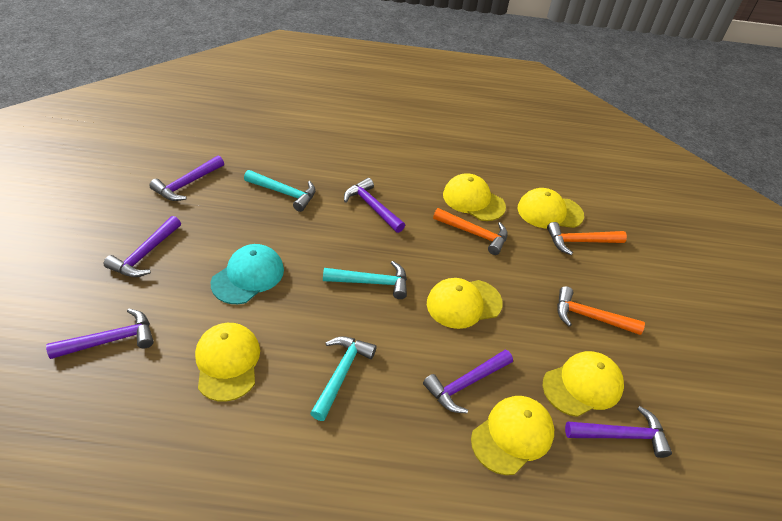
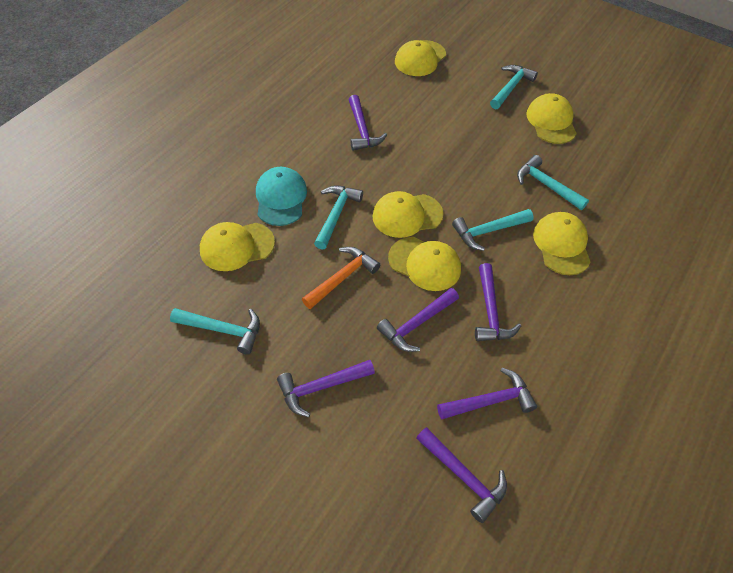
orange hammer: 3 -> 1
turquoise hammer: 3 -> 5

